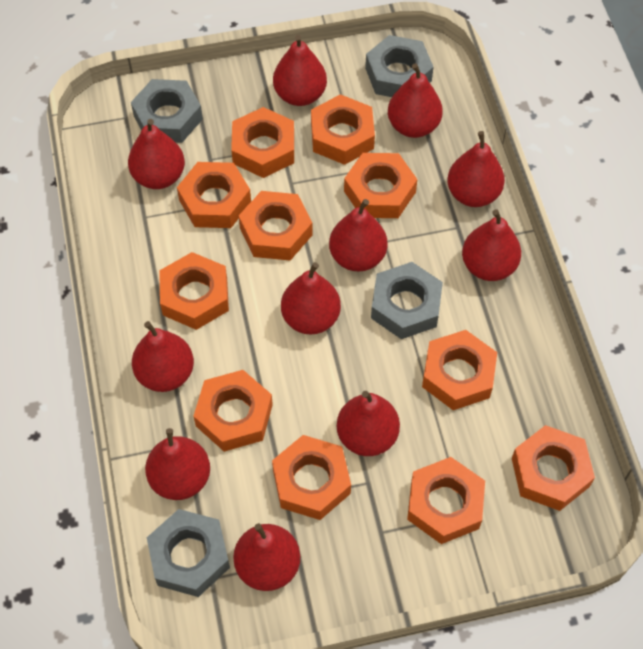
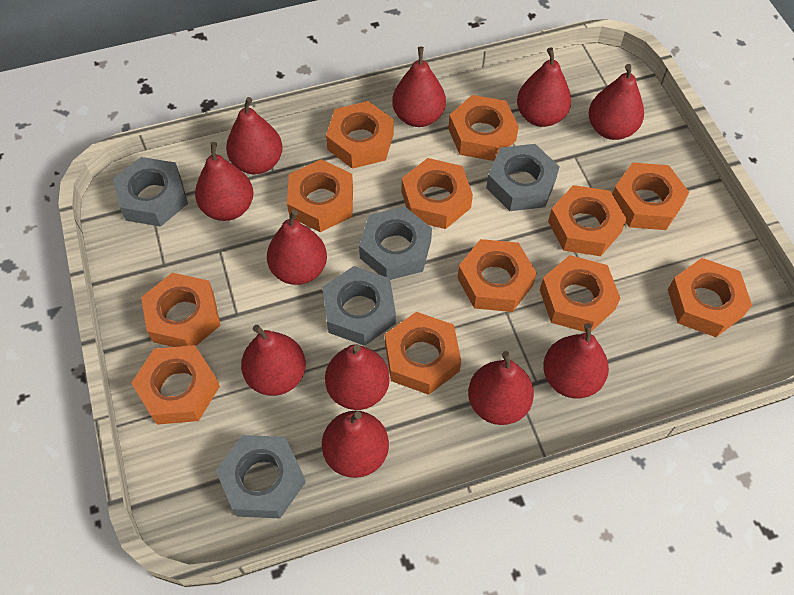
grey nut: 4 -> 5
orange nut: 11 -> 12

